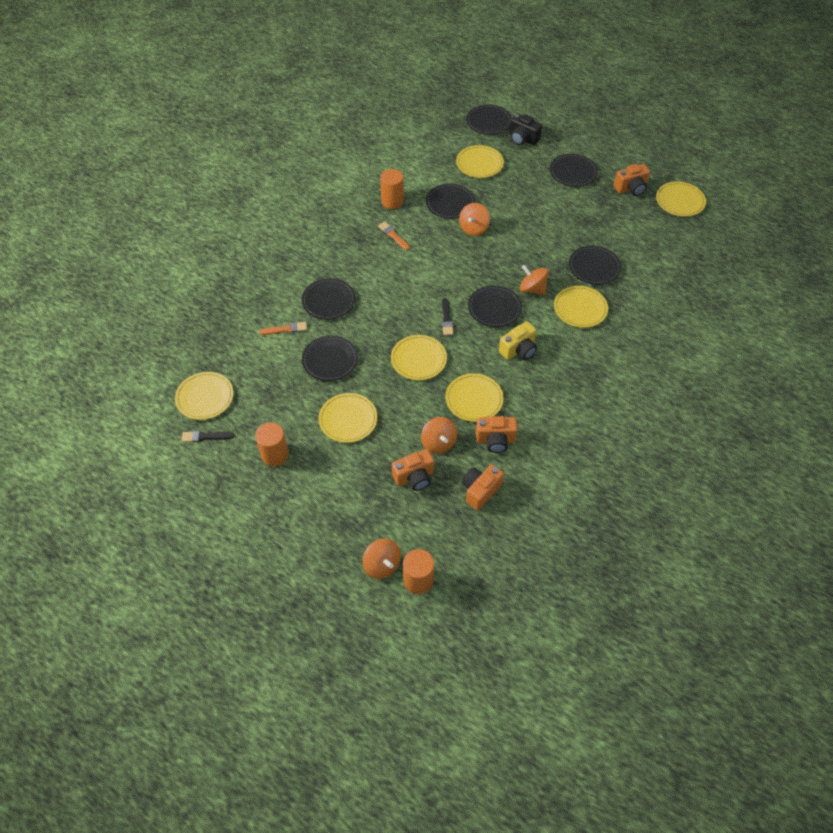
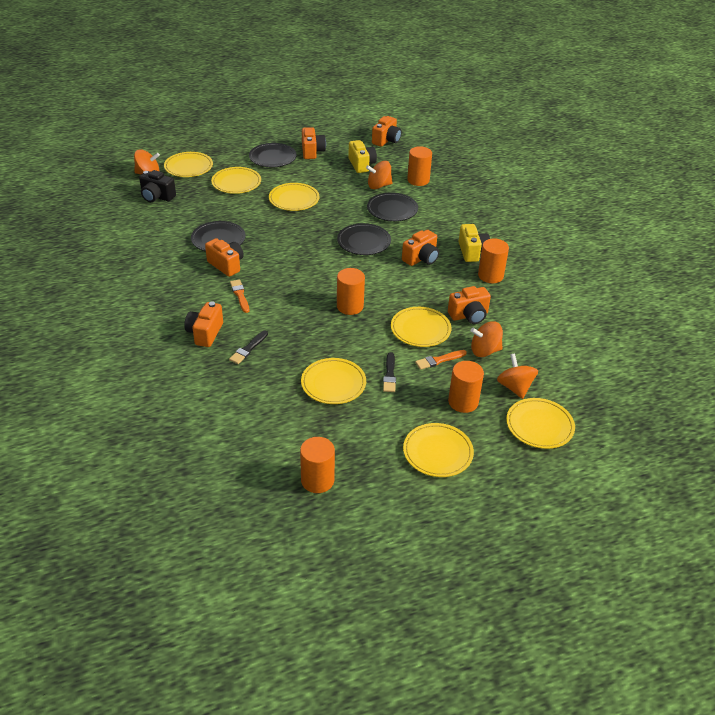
black plate: 7 -> 4
orange camera: 4 -> 6
orange cylinder: 3 -> 5
yellow camera: 1 -> 2

